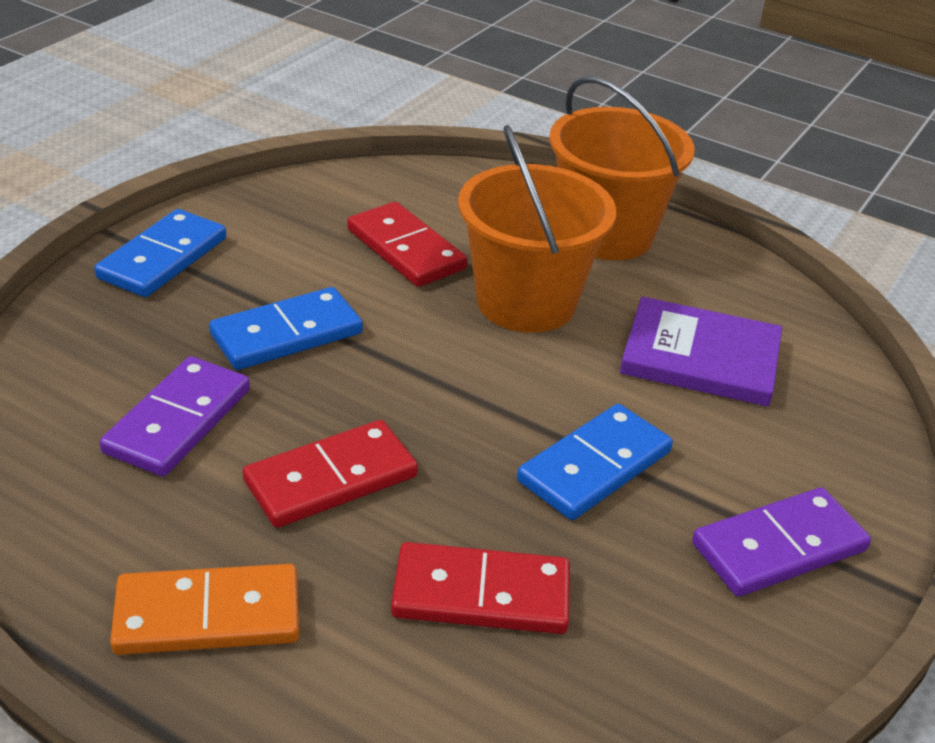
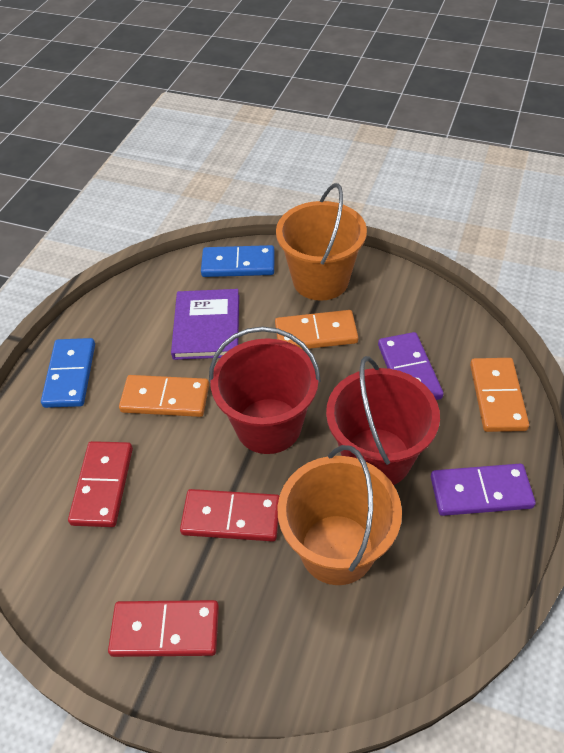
blue domino: 3 -> 2
orange domino: 1 -> 3
red bucket: 0 -> 2

